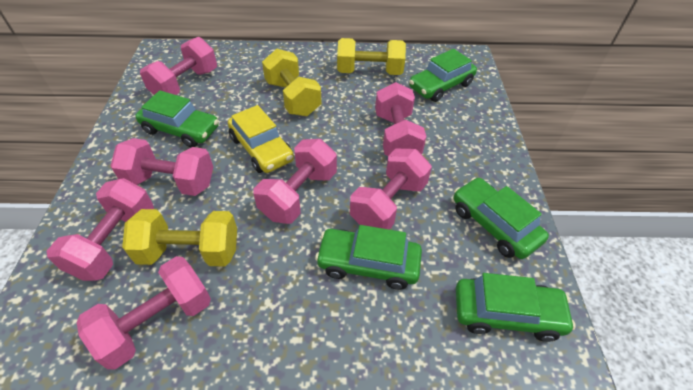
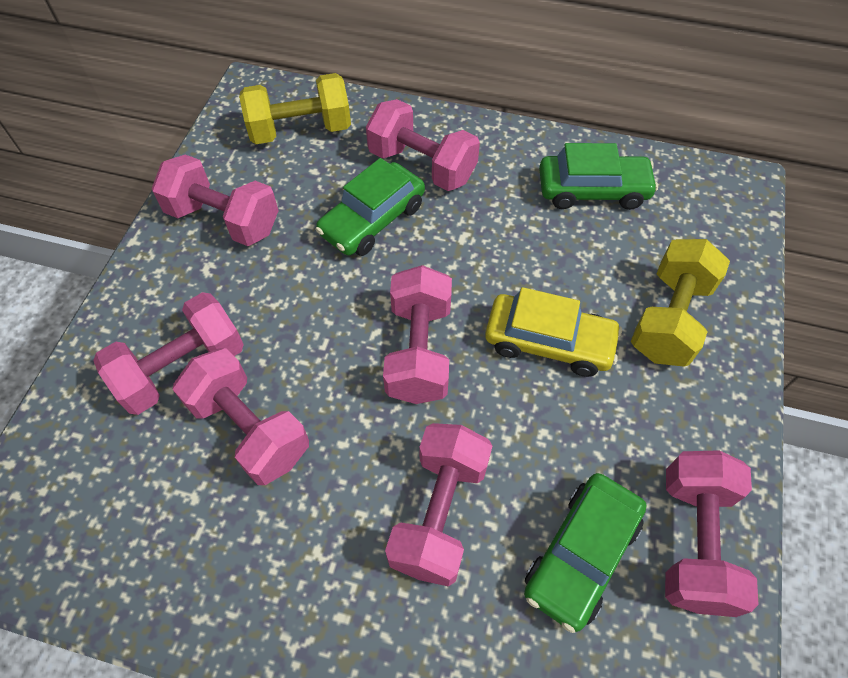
green car: 5 -> 3
yellow dumbbell: 3 -> 2

